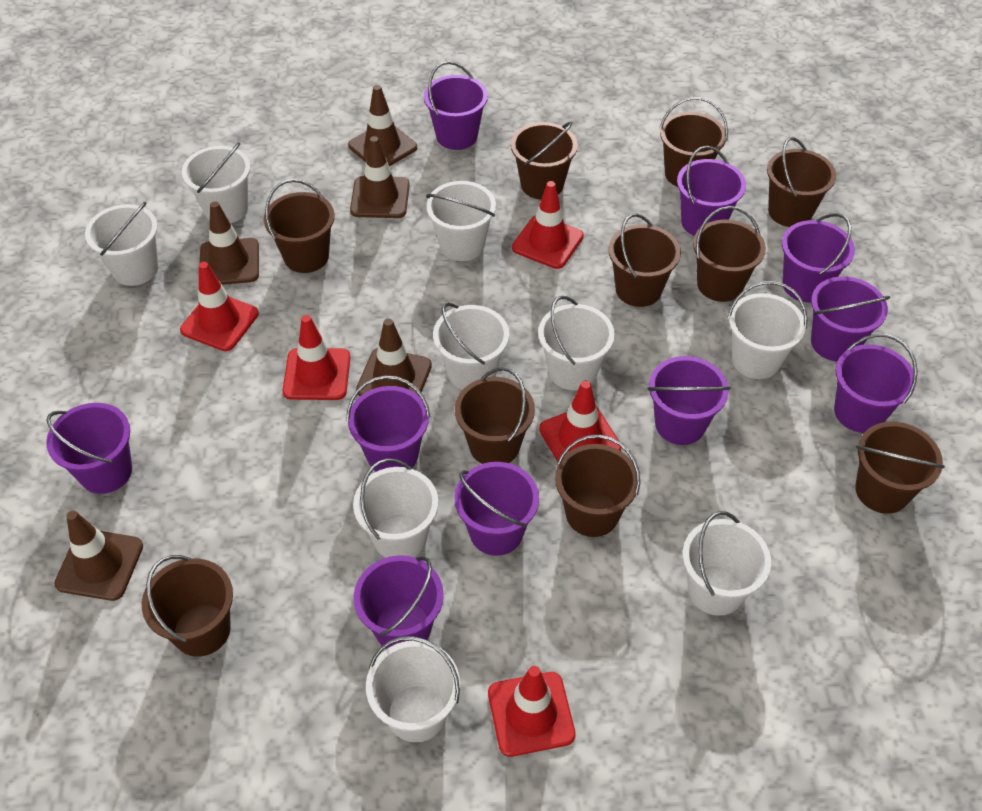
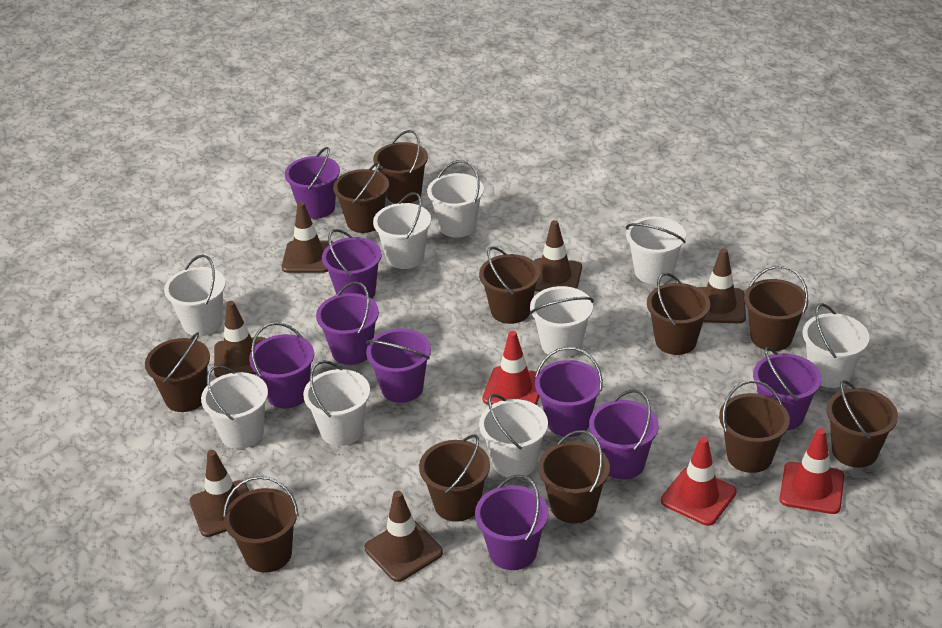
brown bucket: 10 -> 11
brown traffic cone: 5 -> 6
purple bucket: 10 -> 9
red traffic cone: 5 -> 3

